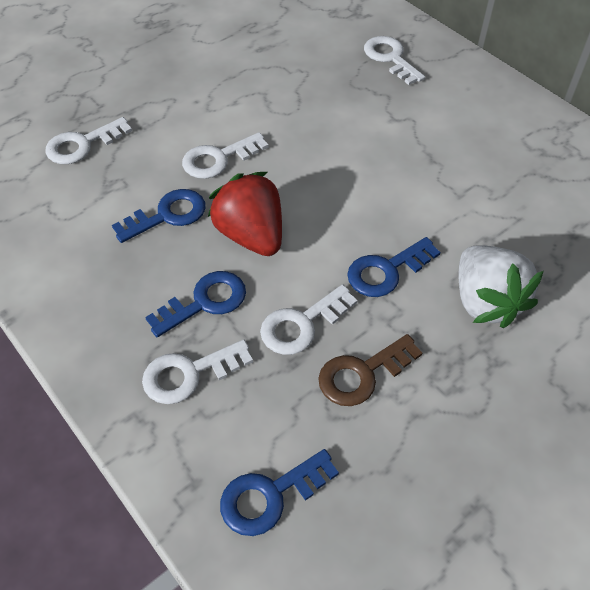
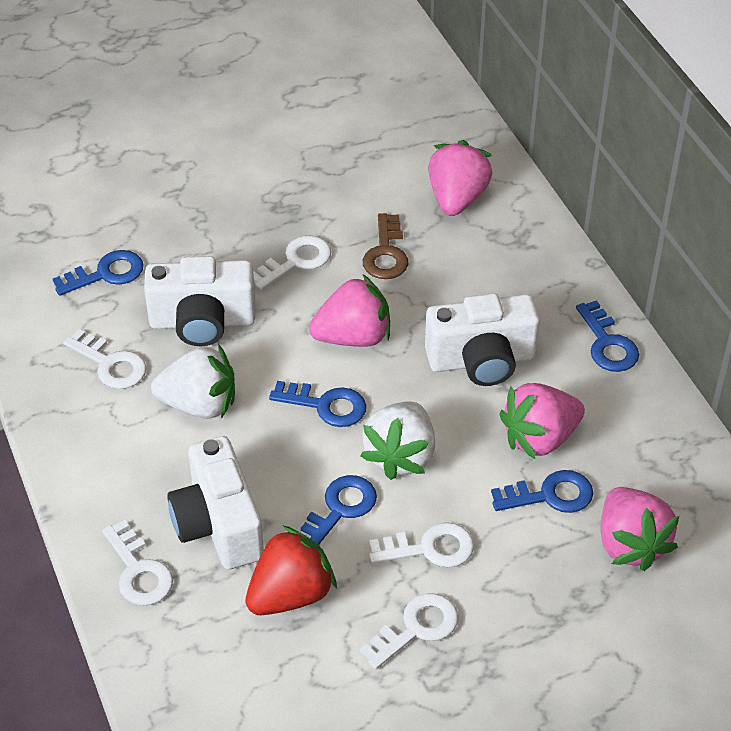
blue key: 4 -> 5
pink strawberry: 0 -> 4
white camera: 0 -> 3
white strawberry: 1 -> 2

